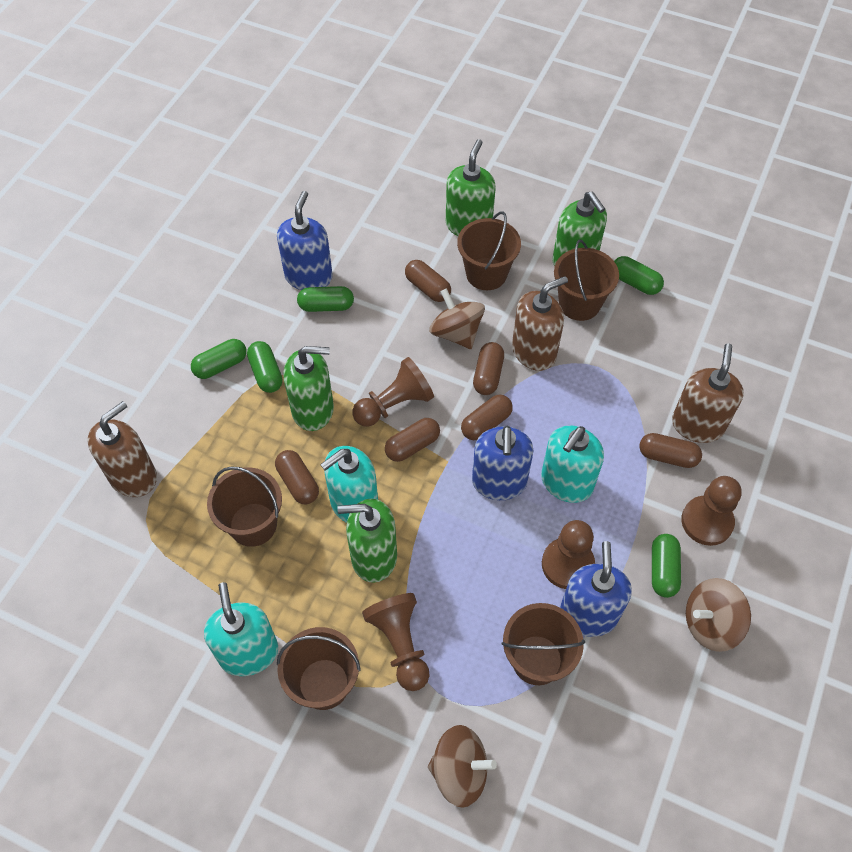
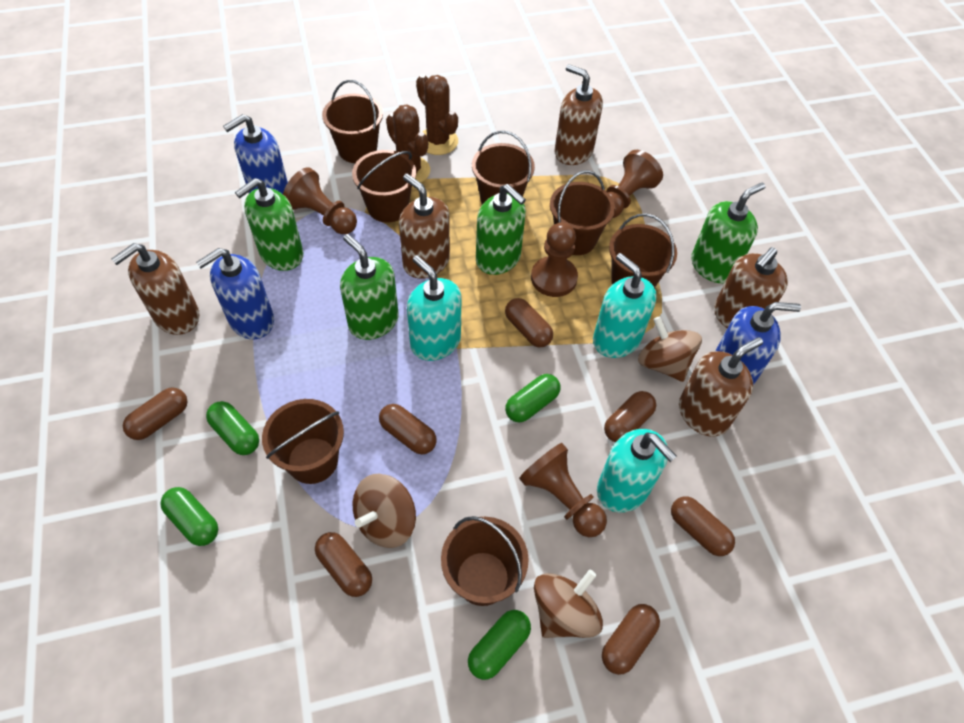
brown bucket: 5 -> 7
brown cactus: 0 -> 2
brown capsule: 6 -> 7
brown soap dispenser: 3 -> 5
green capsule: 5 -> 4

